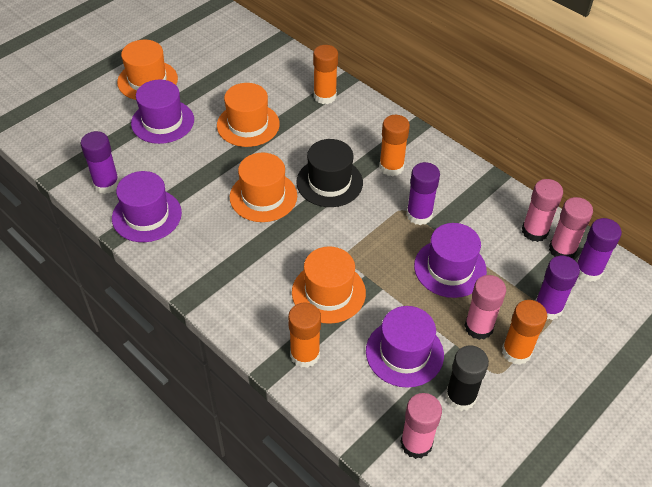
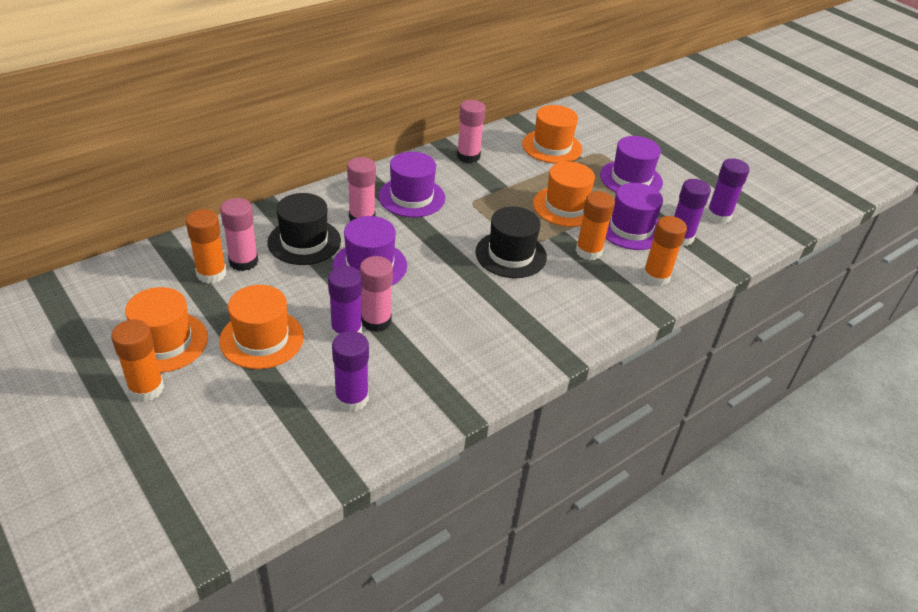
black glue stick: 1 -> 0
black hat: 1 -> 2

